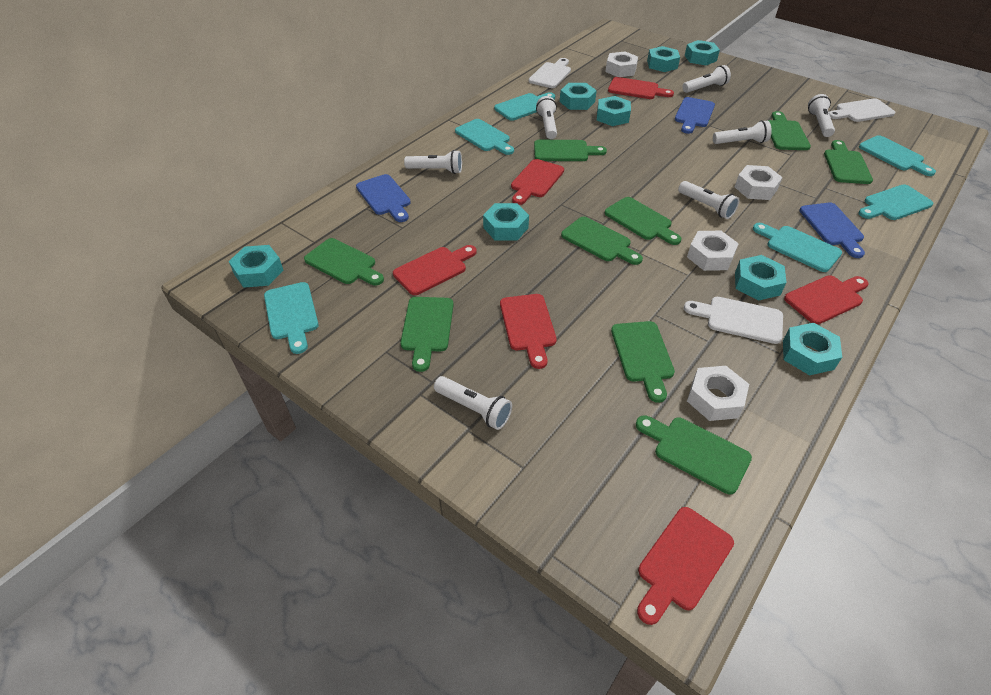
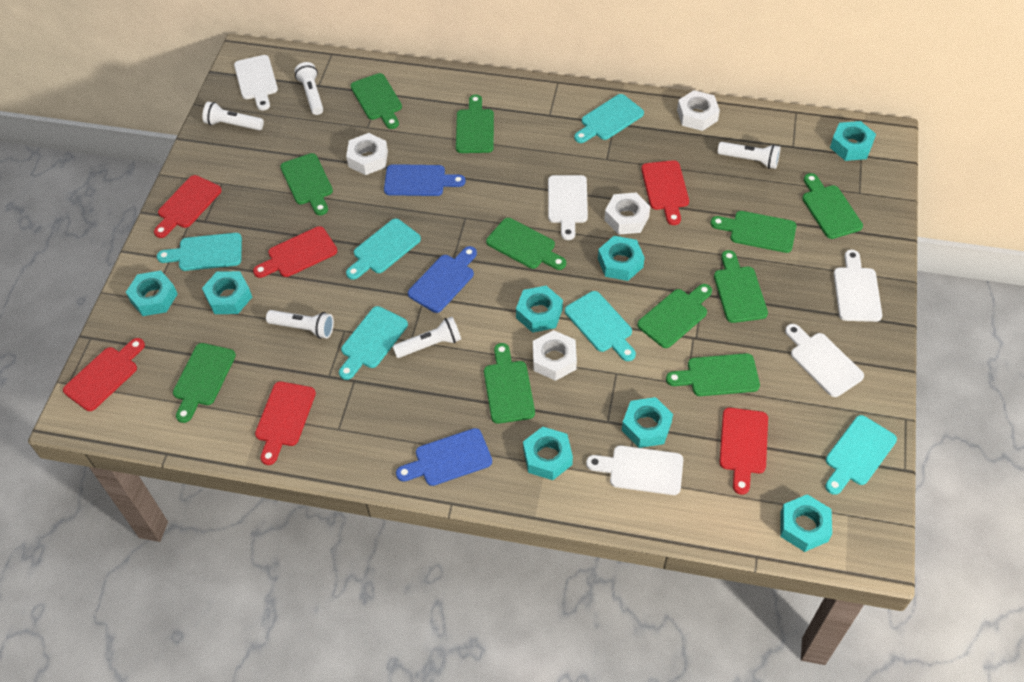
green cutting board: 9 -> 11
white cutting board: 3 -> 5
white flashlight: 7 -> 5

